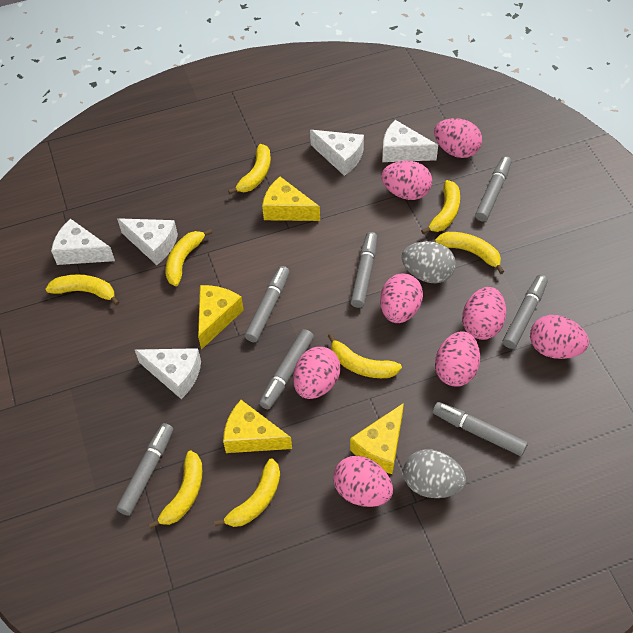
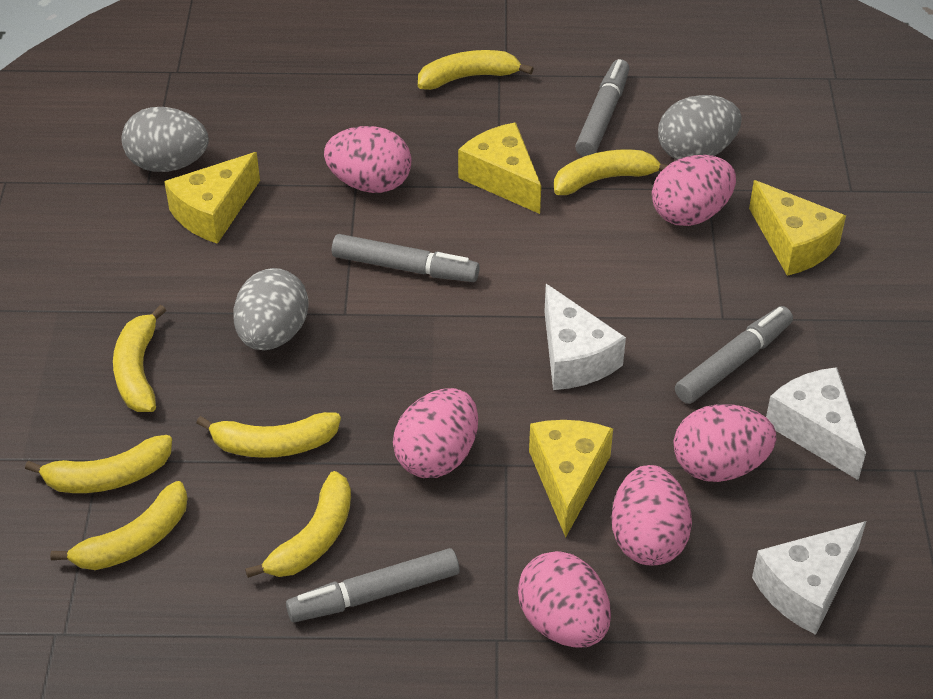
grey egg: 2 -> 3
grey marker: 7 -> 4
pink egg: 8 -> 6
white cheese: 5 -> 3
yellow banana: 8 -> 7

